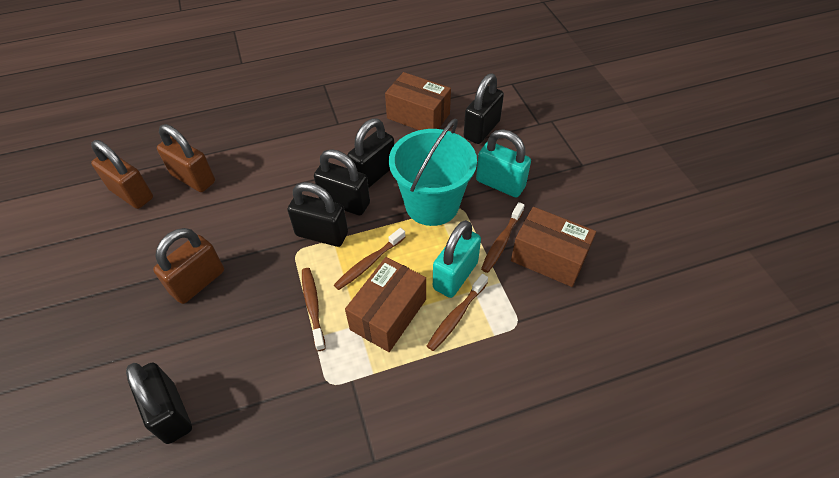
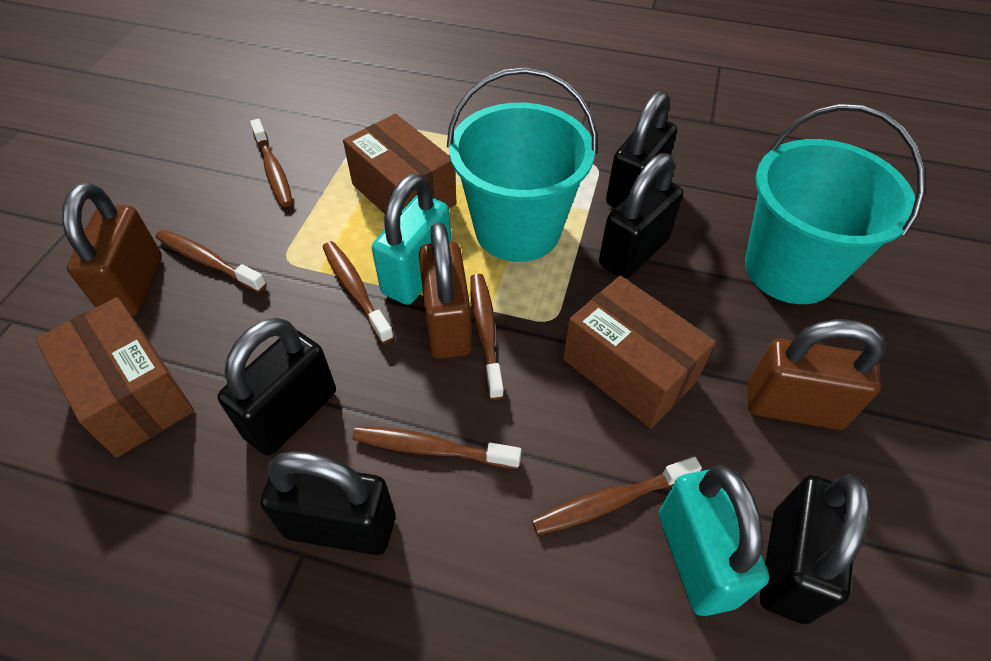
brown toothbrush: 4 -> 6
turquoise bucket: 1 -> 2

